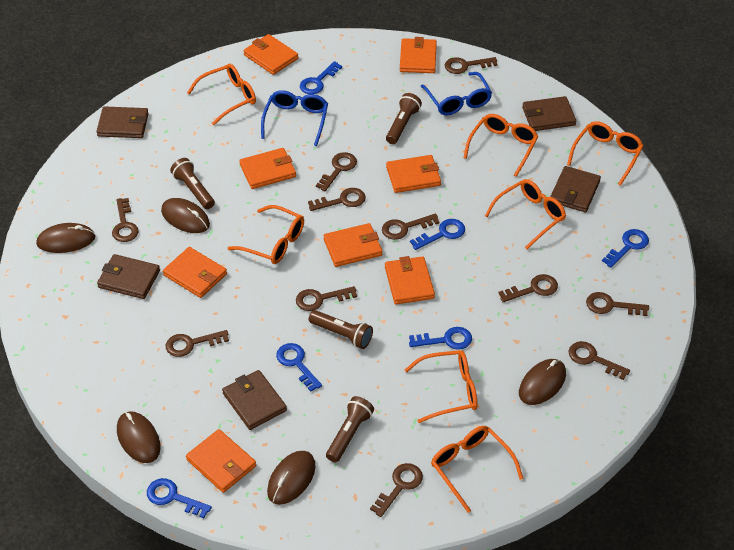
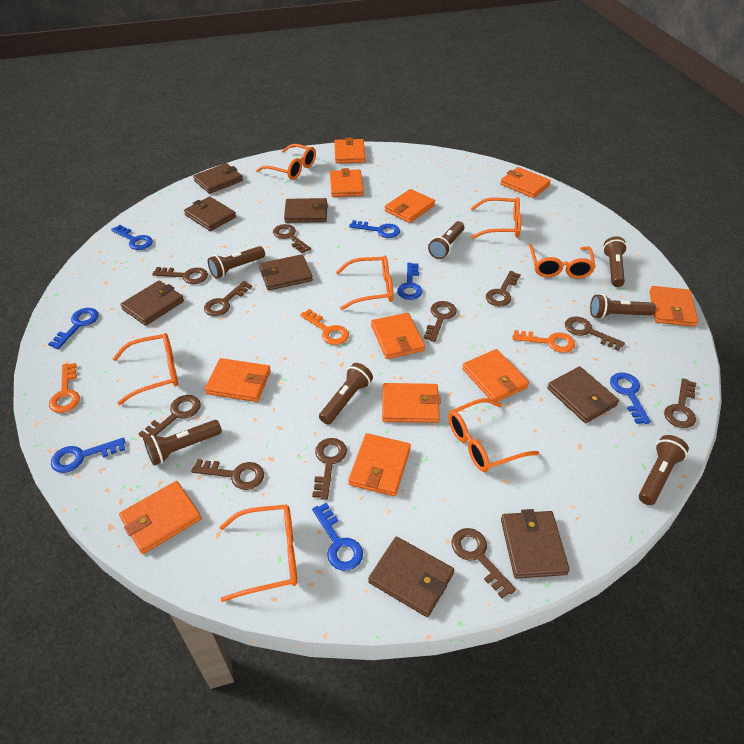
blue glasses: 2 -> 0
blue key: 6 -> 7
brown flashlight: 4 -> 7
brown mouse: 5 -> 0
brown wallet: 5 -> 8
orange key: 0 -> 3
orange wallet: 8 -> 11

